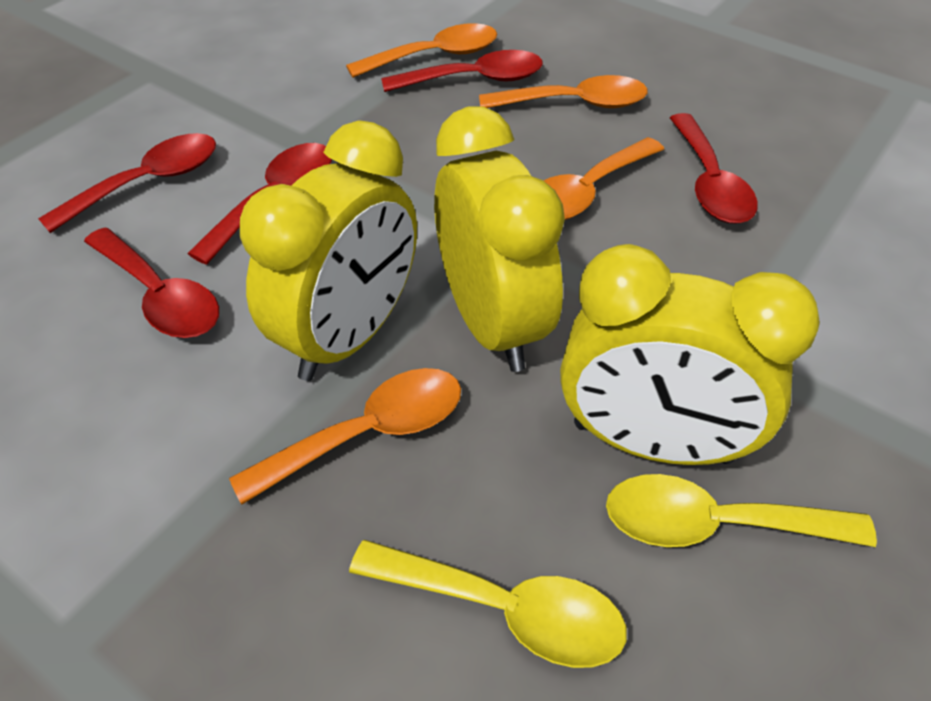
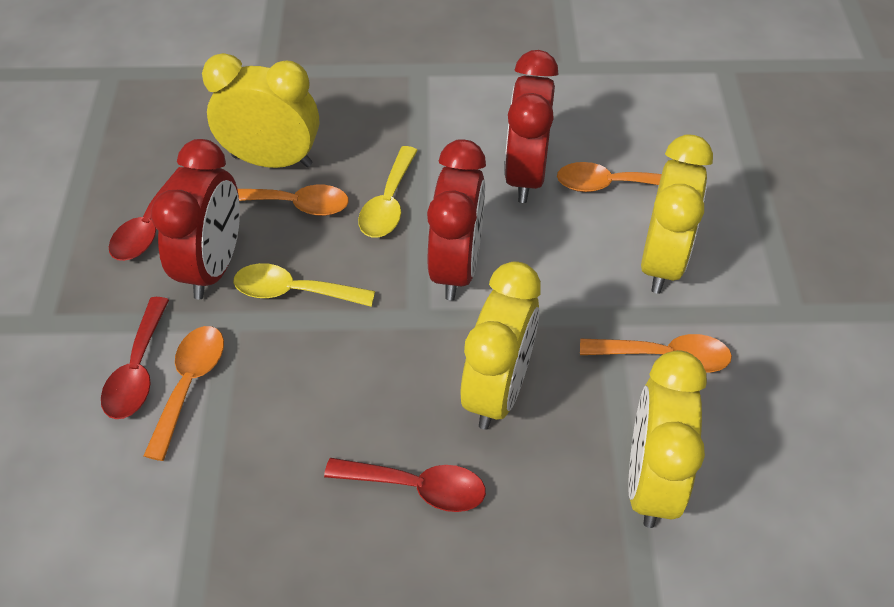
red clock: 0 -> 3
red spoon: 5 -> 3
yellow clock: 3 -> 4

